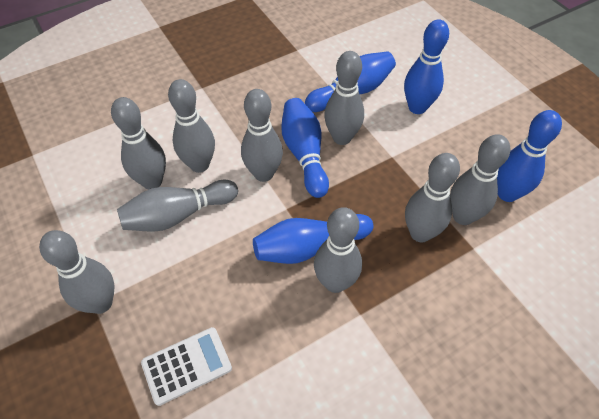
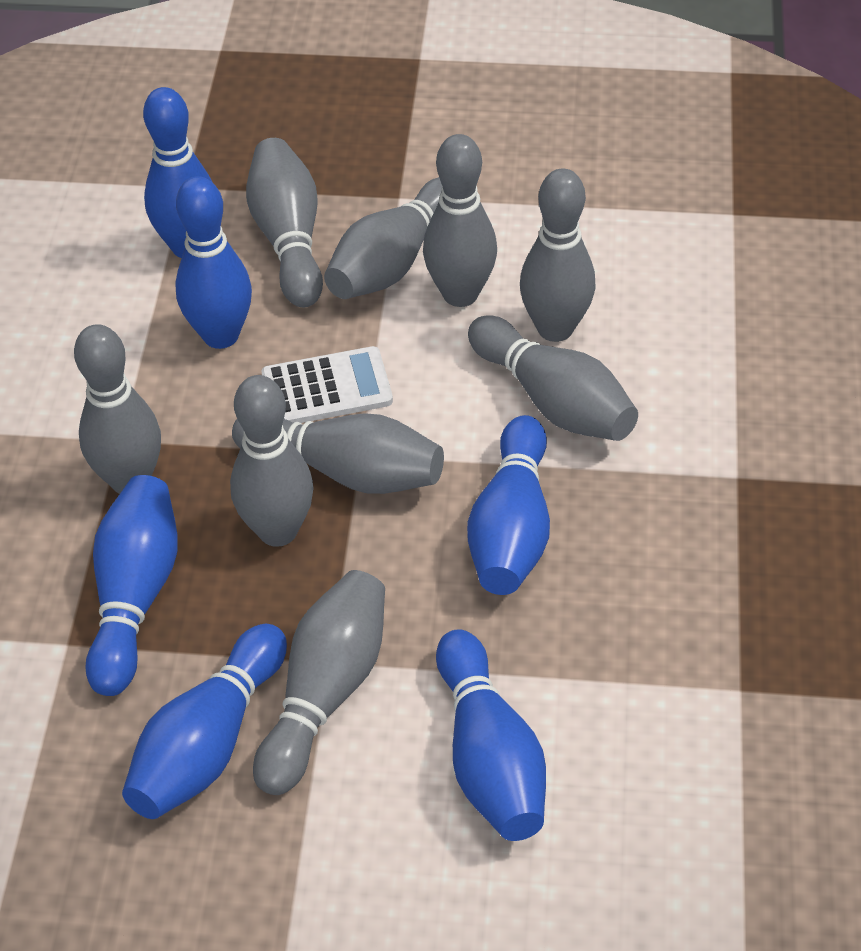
blue bowling pin: 5 -> 6

